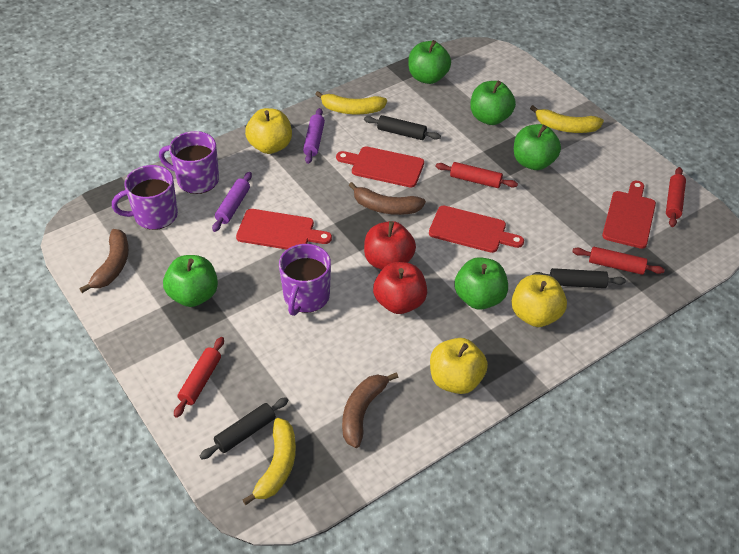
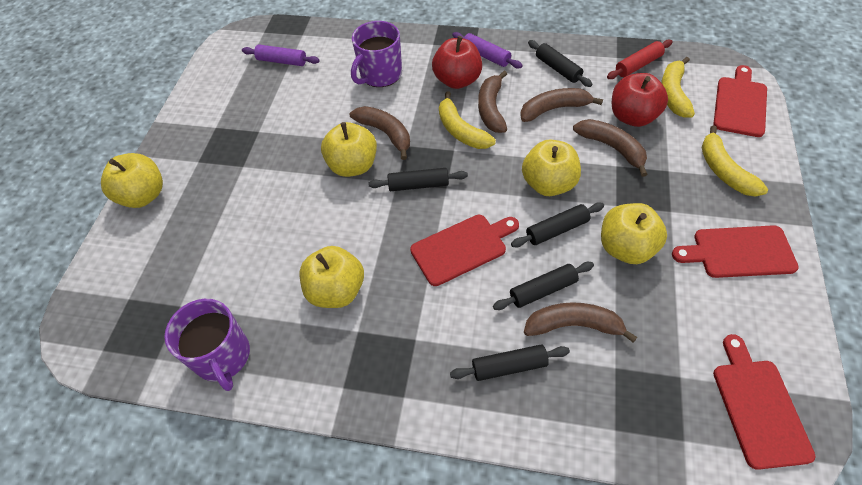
black rolling pin: 3 -> 5
brown banana: 3 -> 5
green apple: 5 -> 0
purple mug: 3 -> 2
red rolling pin: 4 -> 1
yellow apple: 3 -> 5

